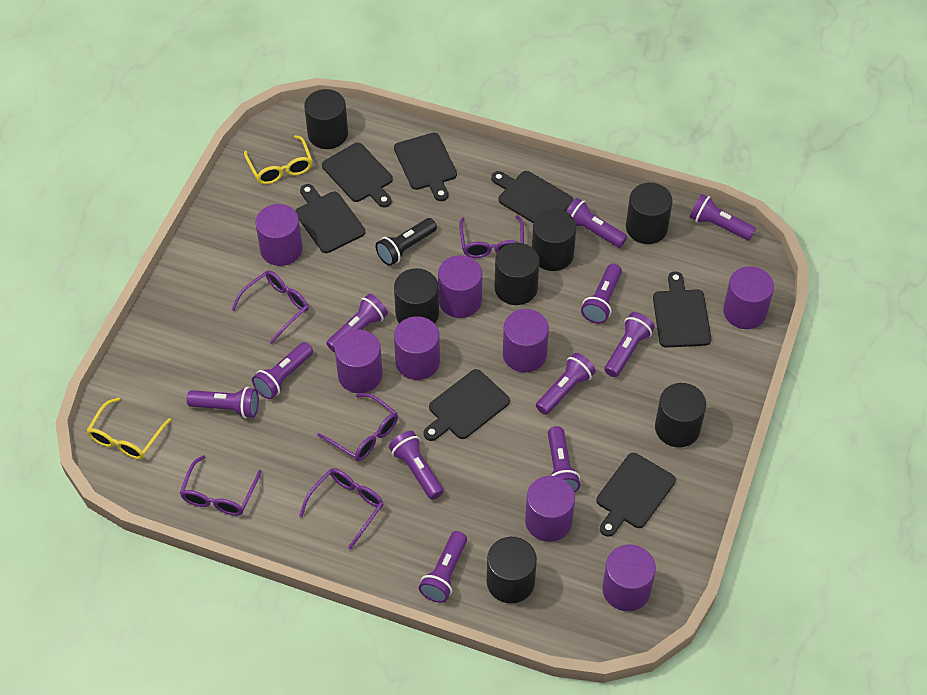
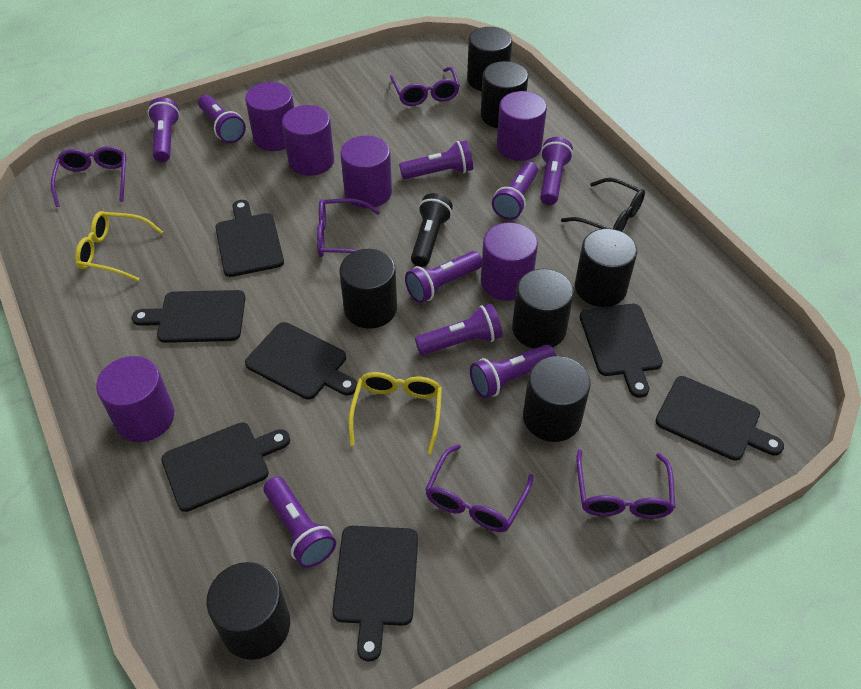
black glasses: 0 -> 1
purple cylinder: 8 -> 6
purple flashlight: 11 -> 9

